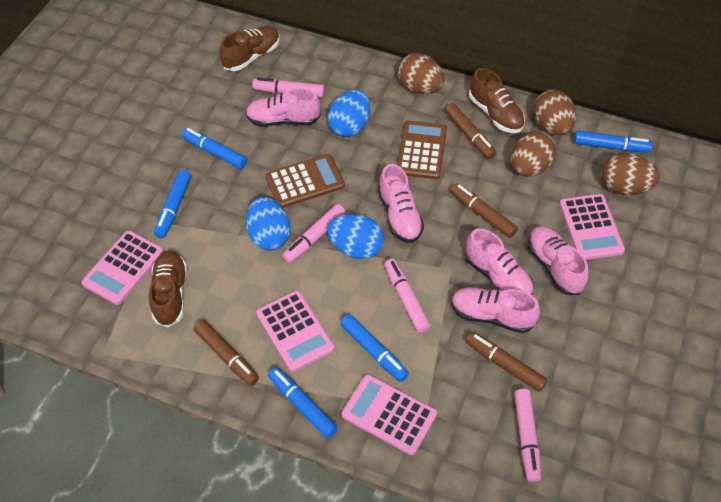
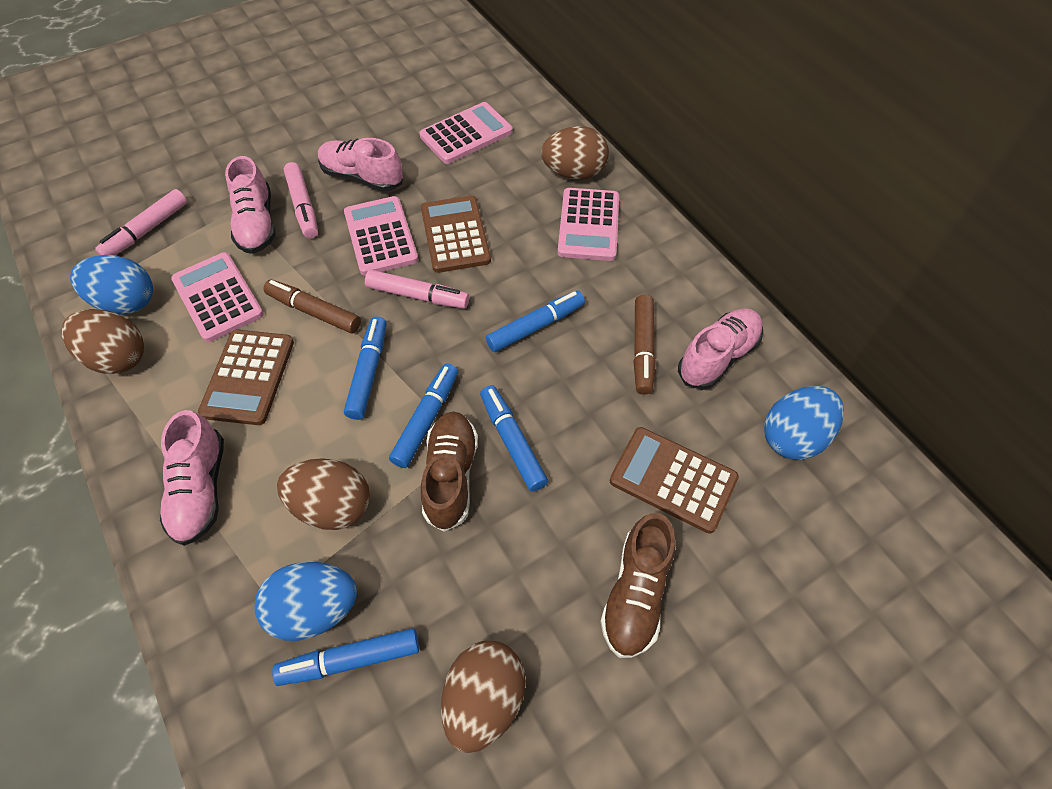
brown calculator: 2 -> 3
brown marker: 4 -> 2
brown shoe: 3 -> 2
pink marker: 4 -> 3
pink shoe: 5 -> 4

